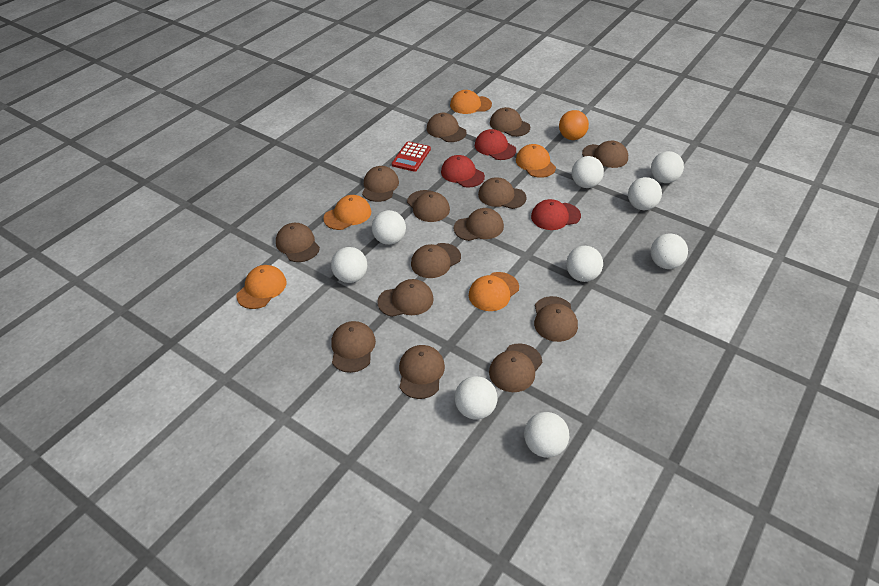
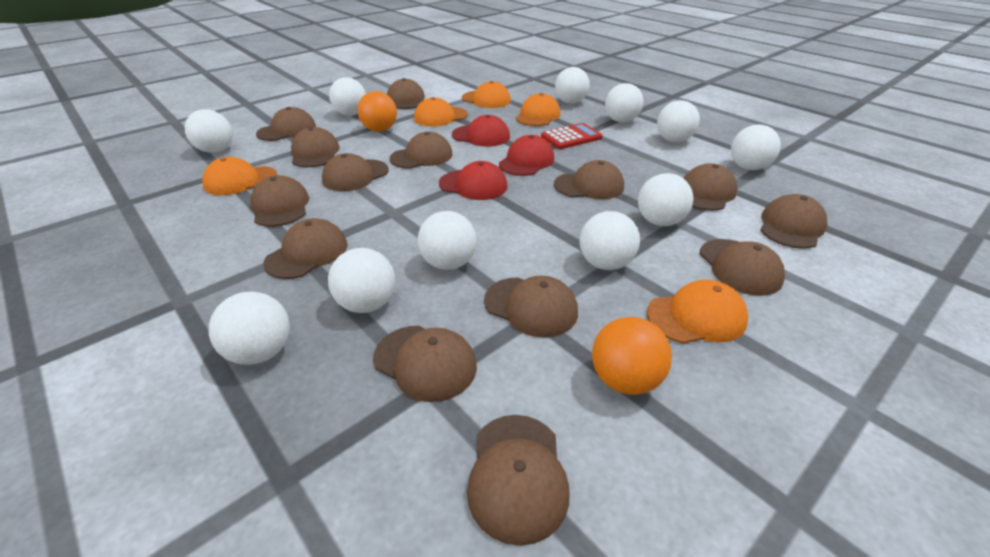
orange ball: 1 -> 2
white ball: 9 -> 11

